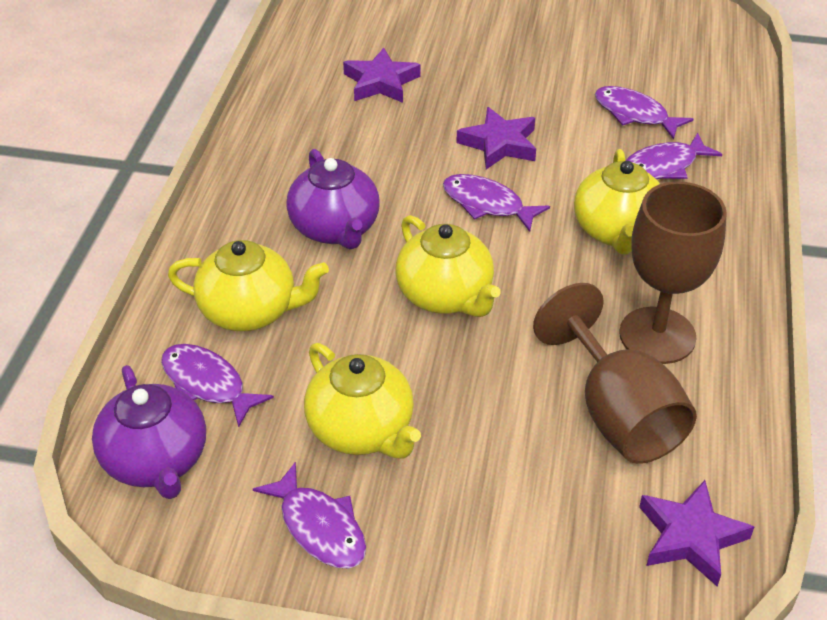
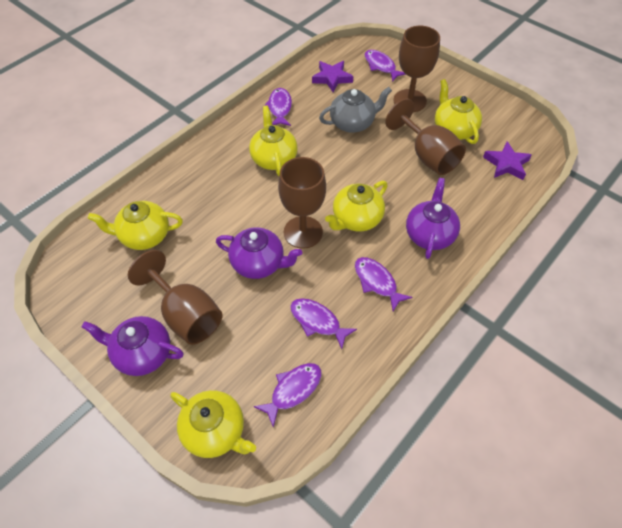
brown goblet: 2 -> 4
grey teapot: 0 -> 1
purple star: 3 -> 2
purple teapot: 2 -> 3
yellow teapot: 4 -> 5

